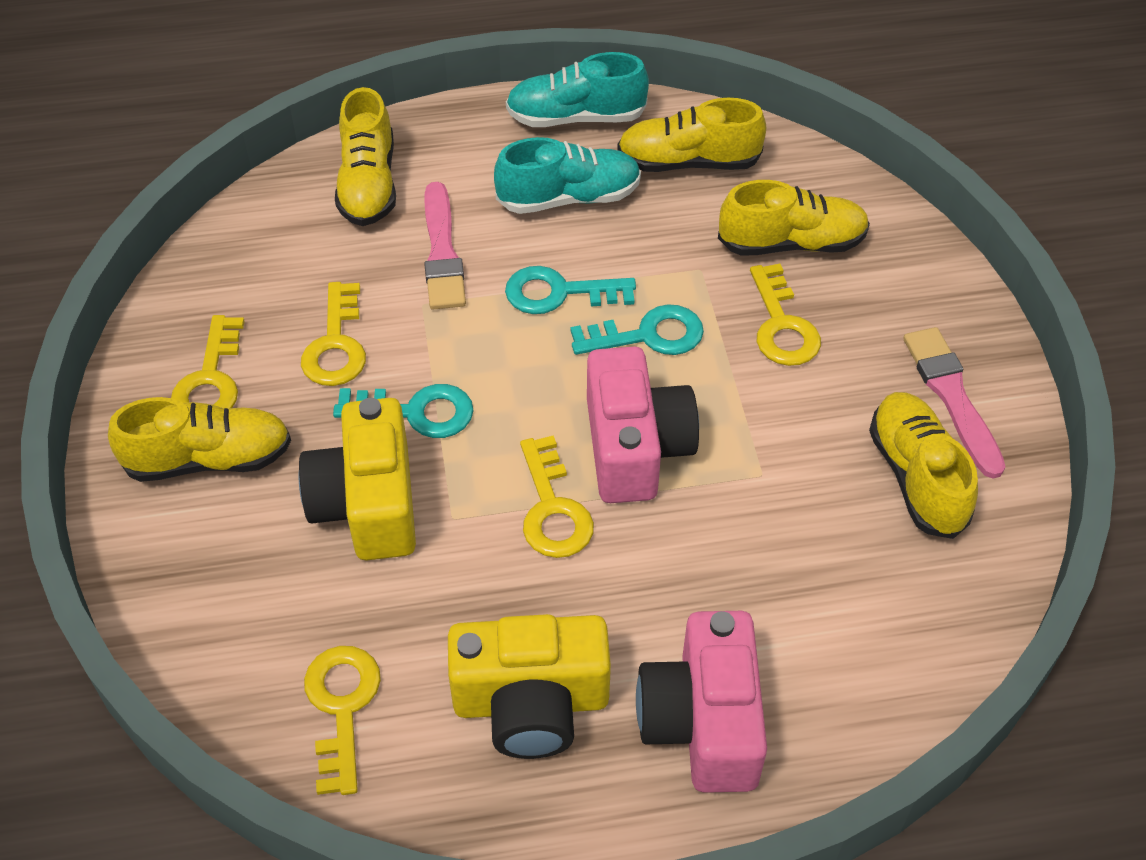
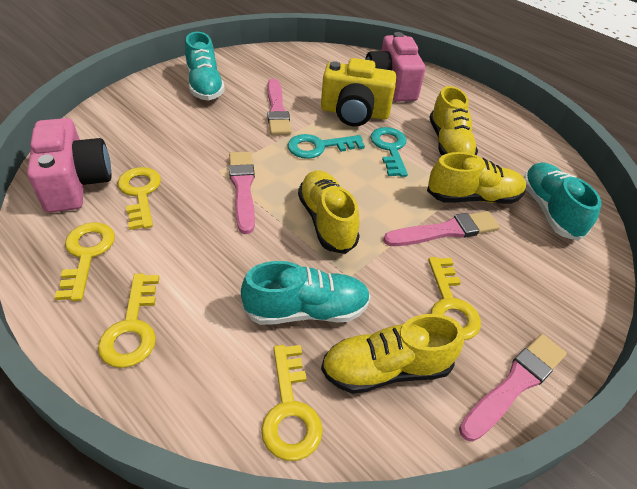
pink brush: 2 -> 4
turquoise key: 3 -> 2
turquoise shoe: 2 -> 3
yellow camera: 2 -> 1
yellow shoe: 5 -> 4

